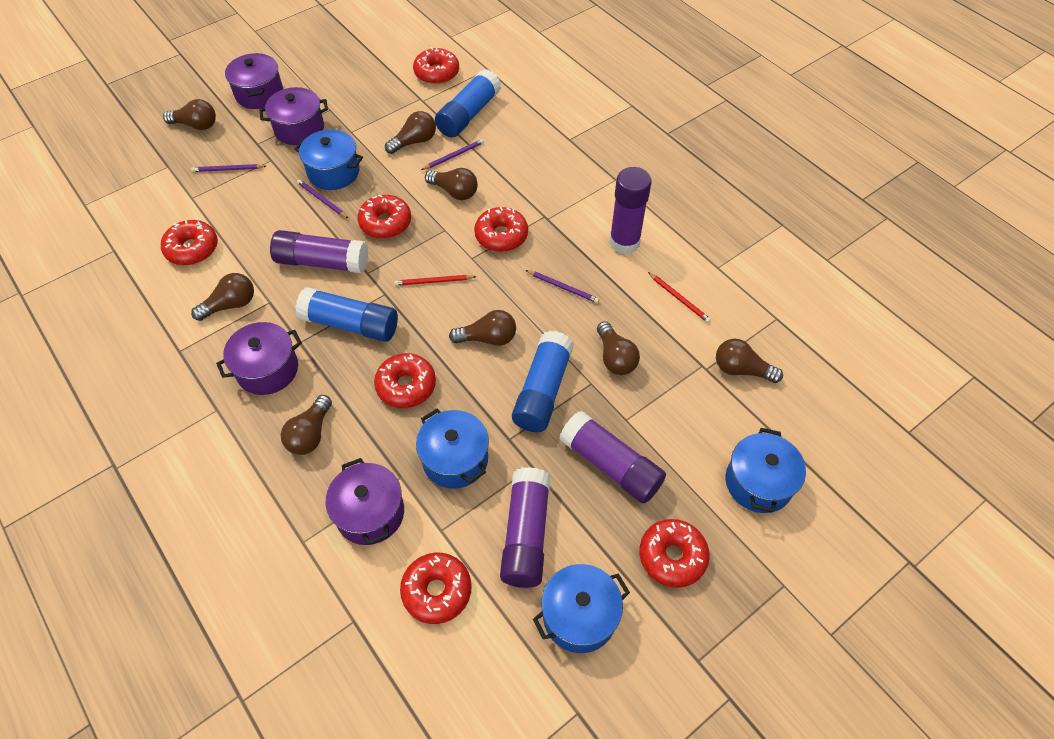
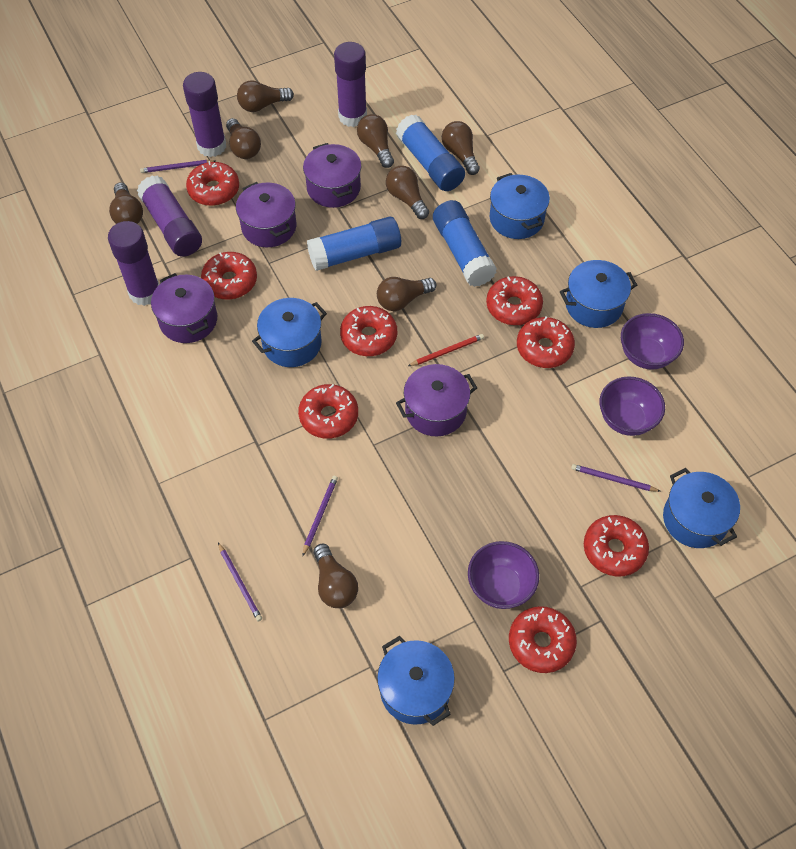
blue pot: 4 -> 5
purple bowl: 0 -> 3
red donut: 7 -> 8
red pencil: 2 -> 1

